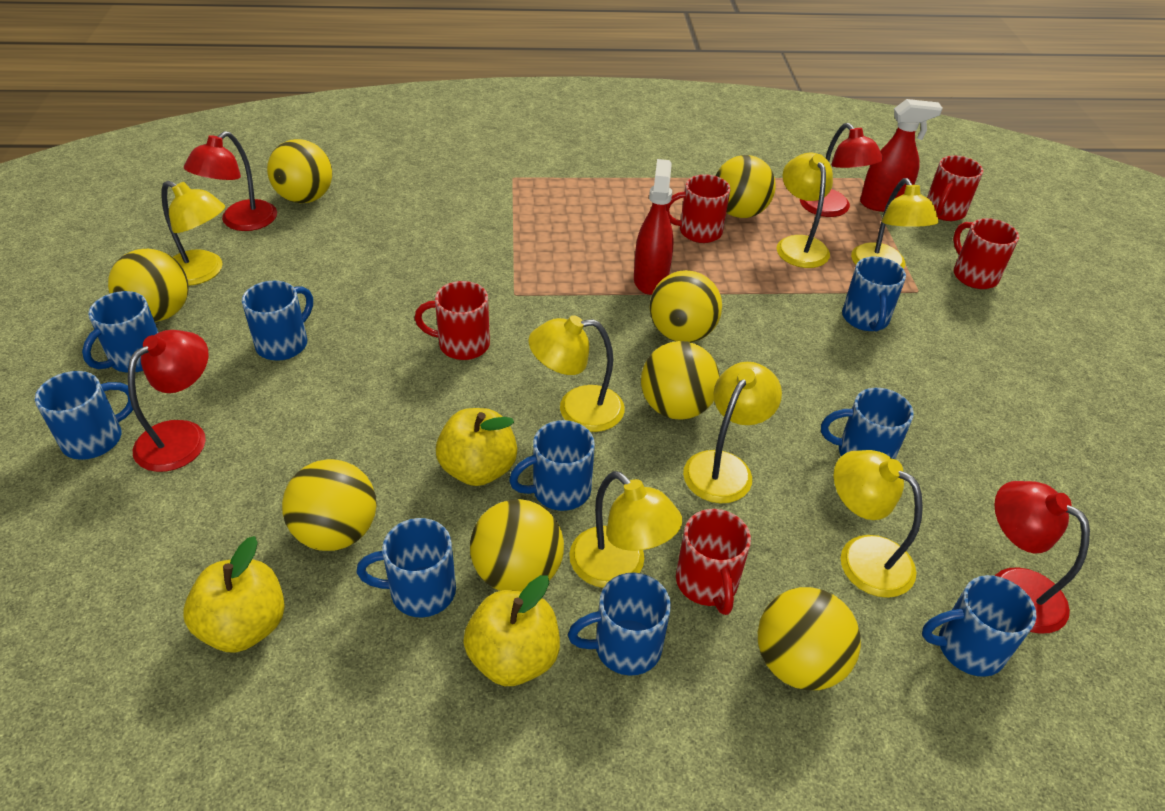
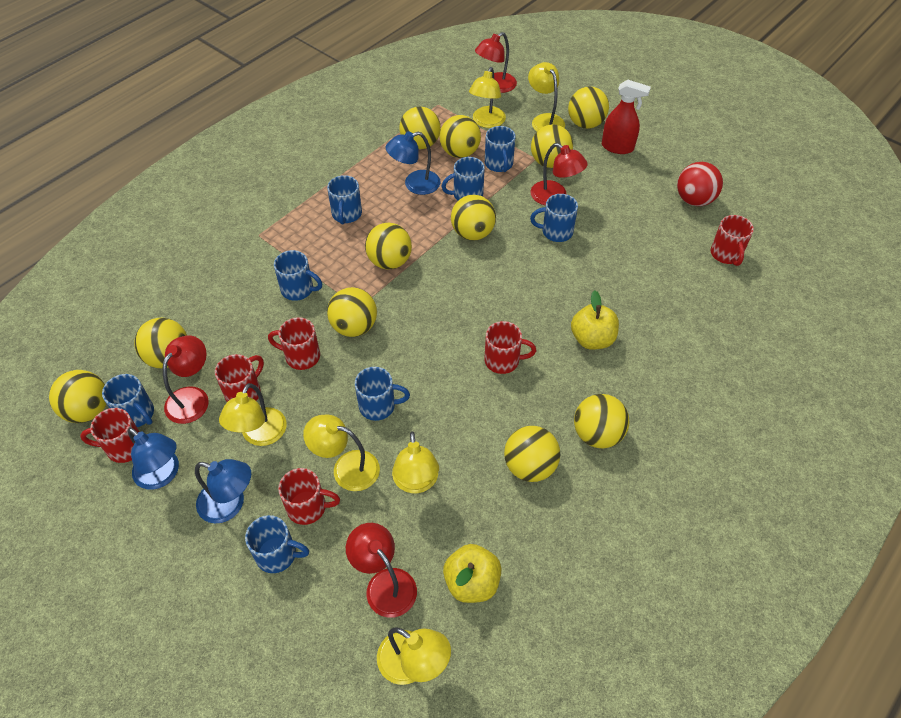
blue lamp: 0 -> 3
blue mug: 9 -> 8
red ball: 0 -> 1
red mug: 5 -> 6
red spray bottle: 2 -> 1
yellow apple: 3 -> 2
yellow ball: 8 -> 11
yellow lamp: 7 -> 6

